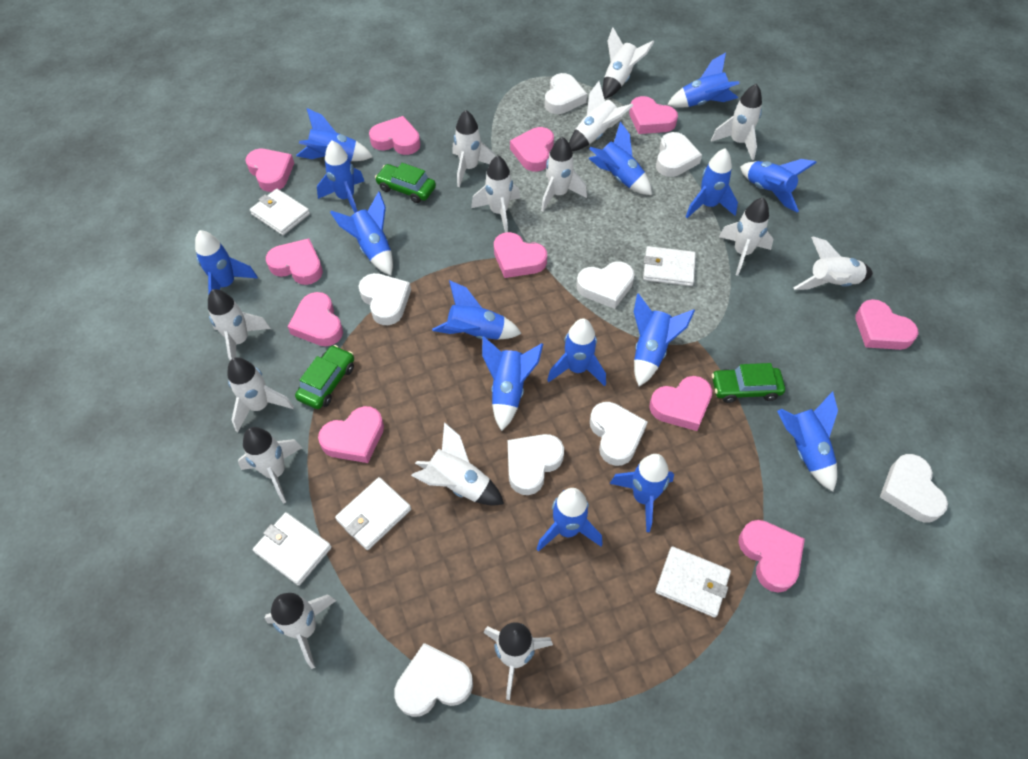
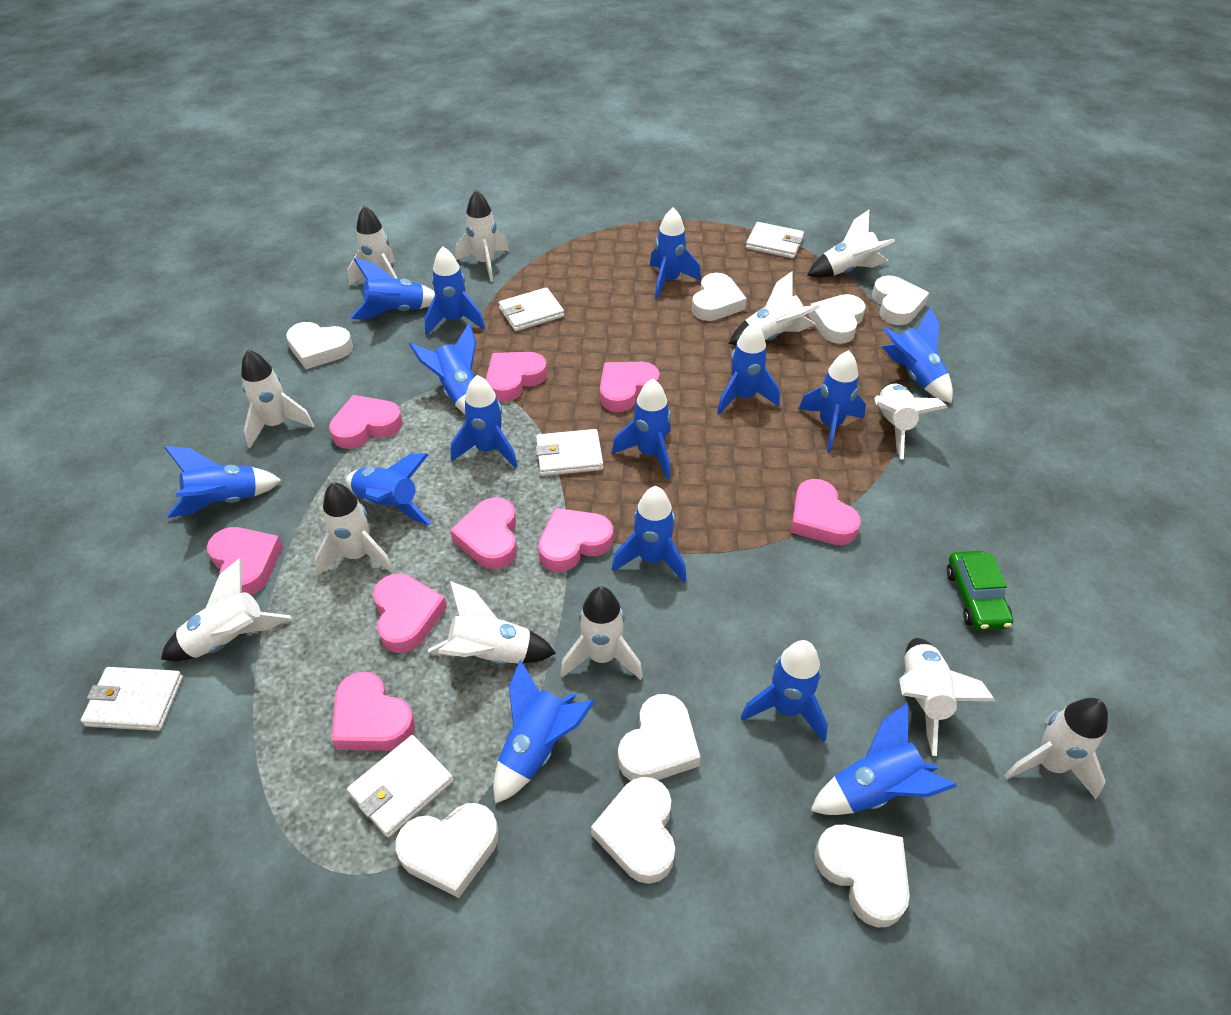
green car: 3 -> 1
pink heart: 11 -> 9
white rocket: 14 -> 12

